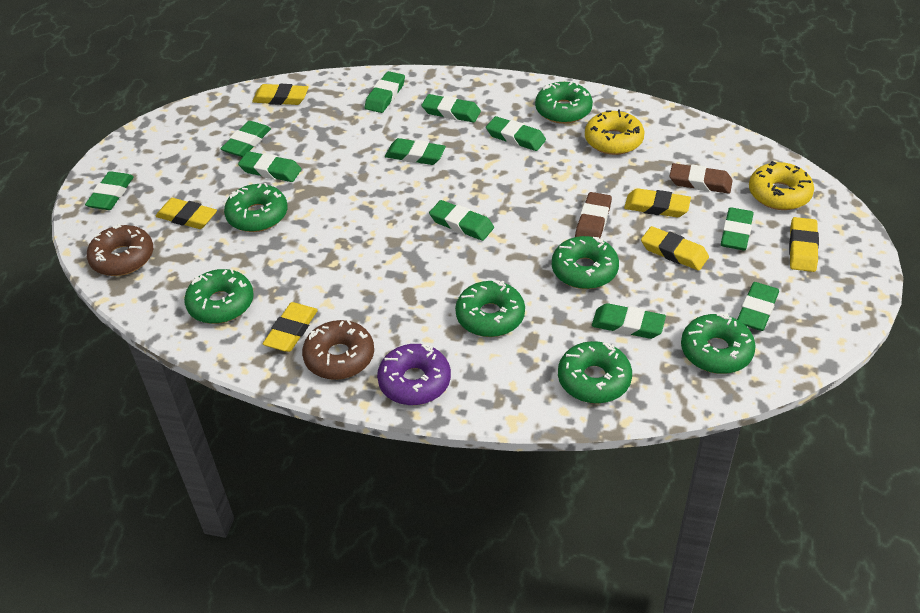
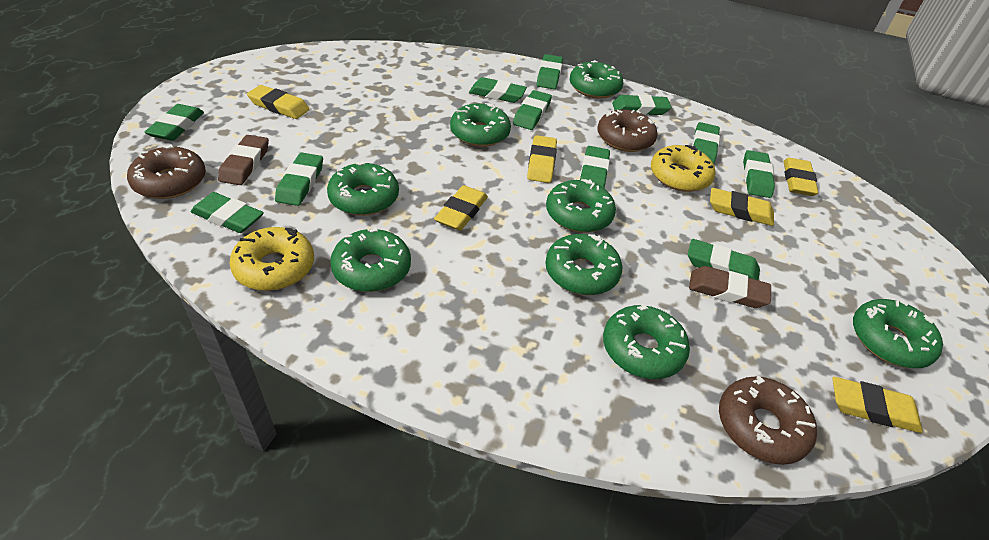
brown donut: 2 -> 3
green donut: 7 -> 8
purple donut: 1 -> 0

